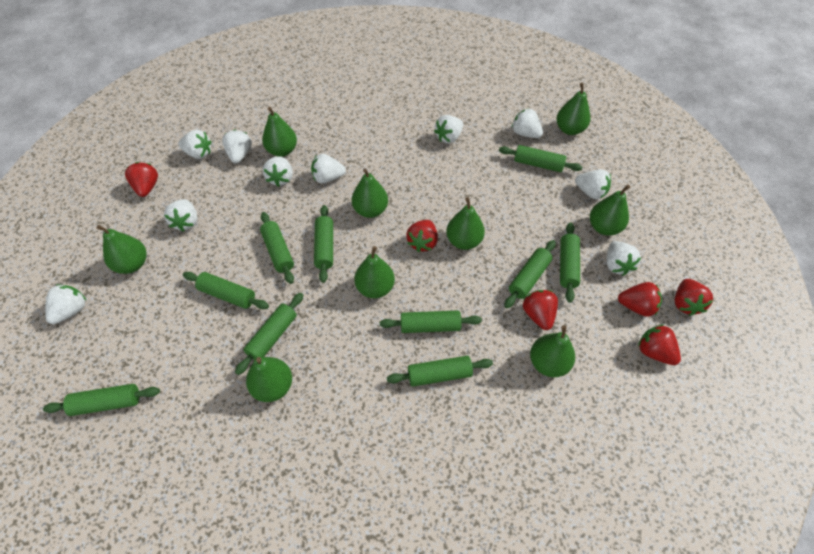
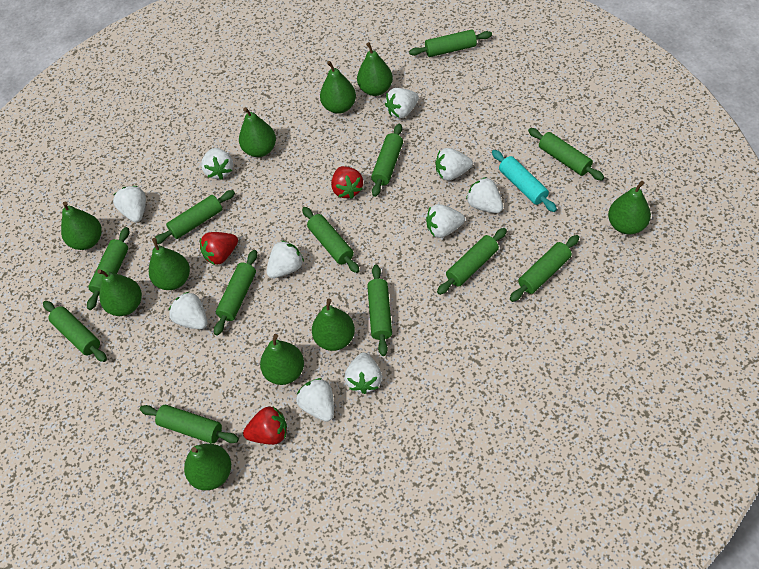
green pear: 9 -> 10
green rolling pin: 10 -> 12
red strawberry: 6 -> 3
turquoise rolling pin: 0 -> 1

